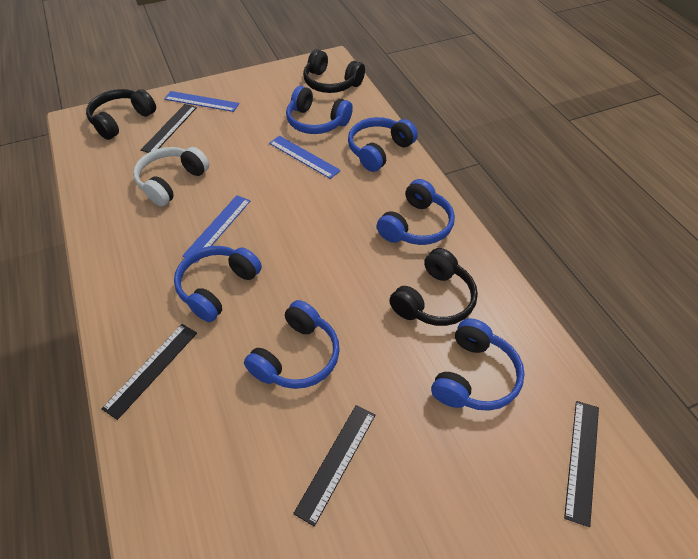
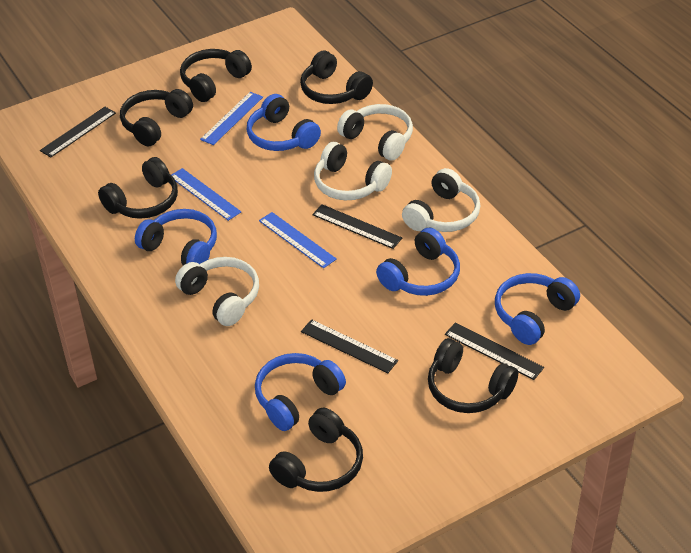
black headphones: 3 -> 6
blue headphones: 6 -> 5
white headphones: 1 -> 4

